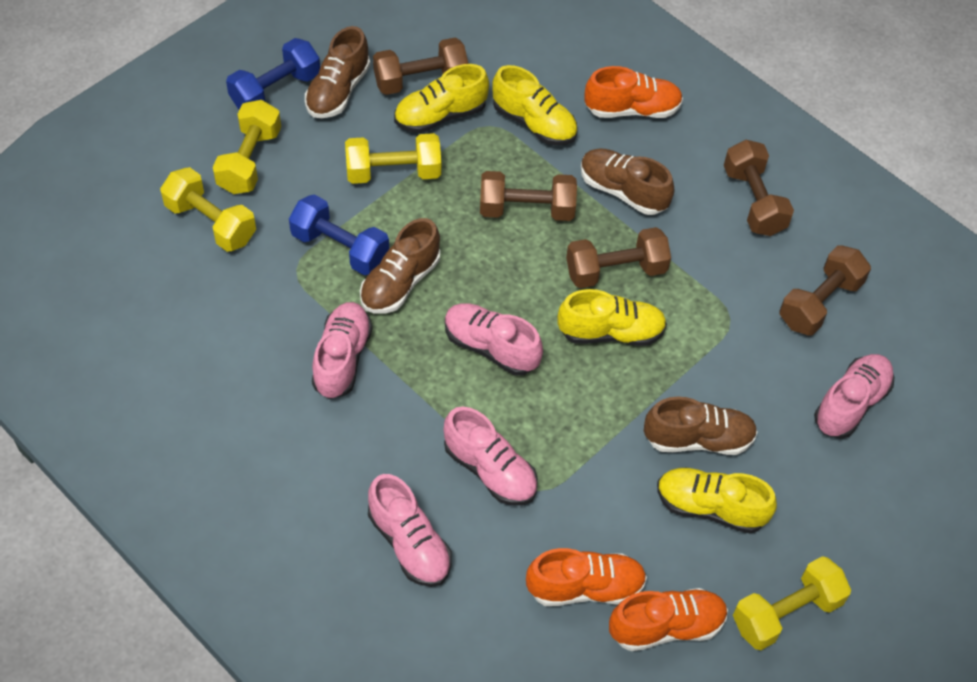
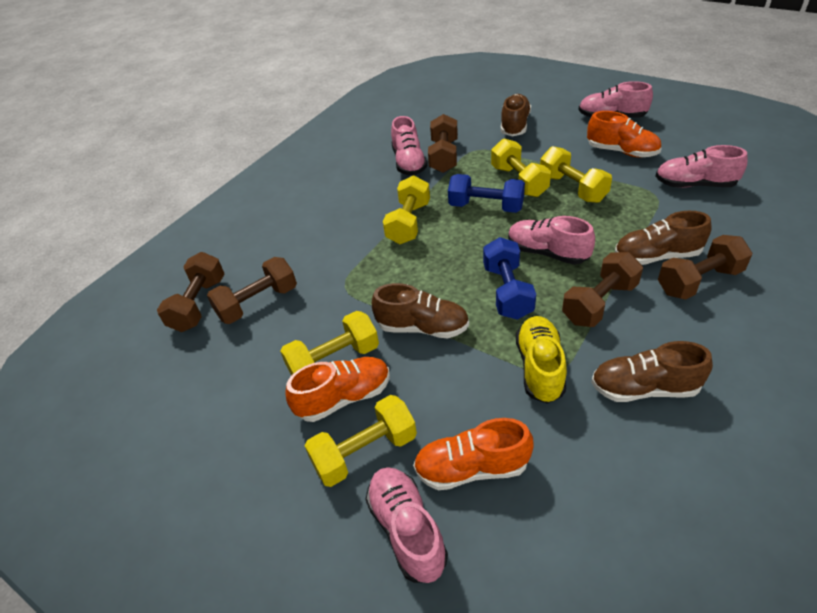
yellow dumbbell: 4 -> 5
yellow shoe: 4 -> 1

